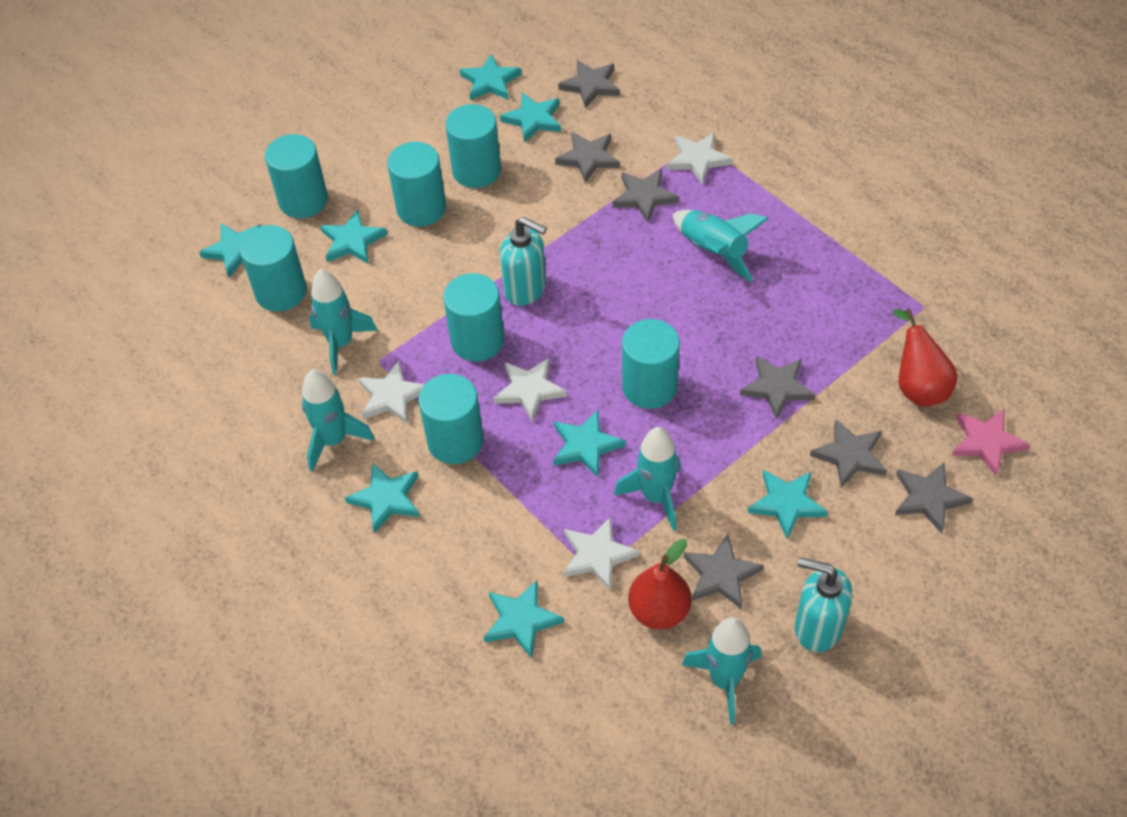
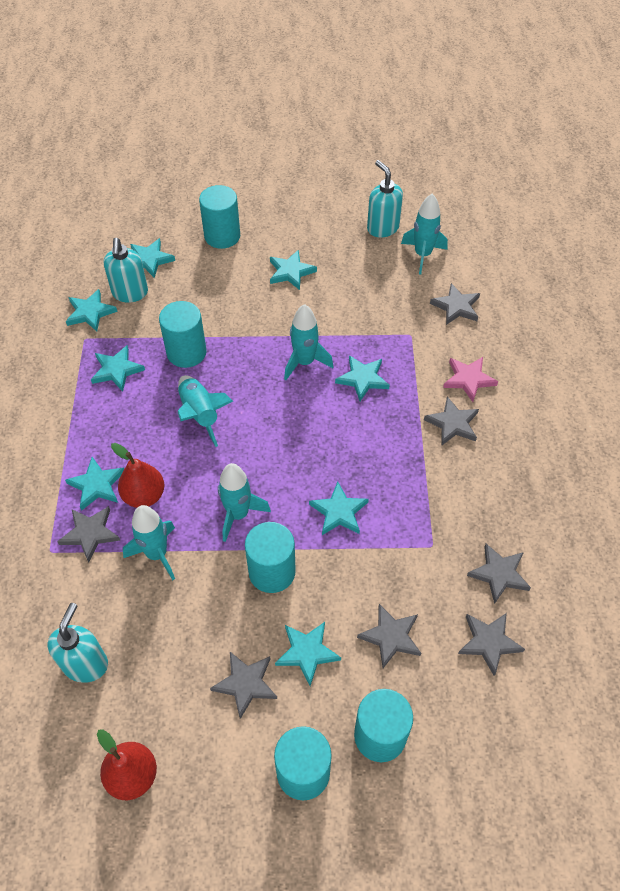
turquoise cylinder: 7 -> 5
turquoise soap dispenser: 2 -> 3
white star: 4 -> 0

